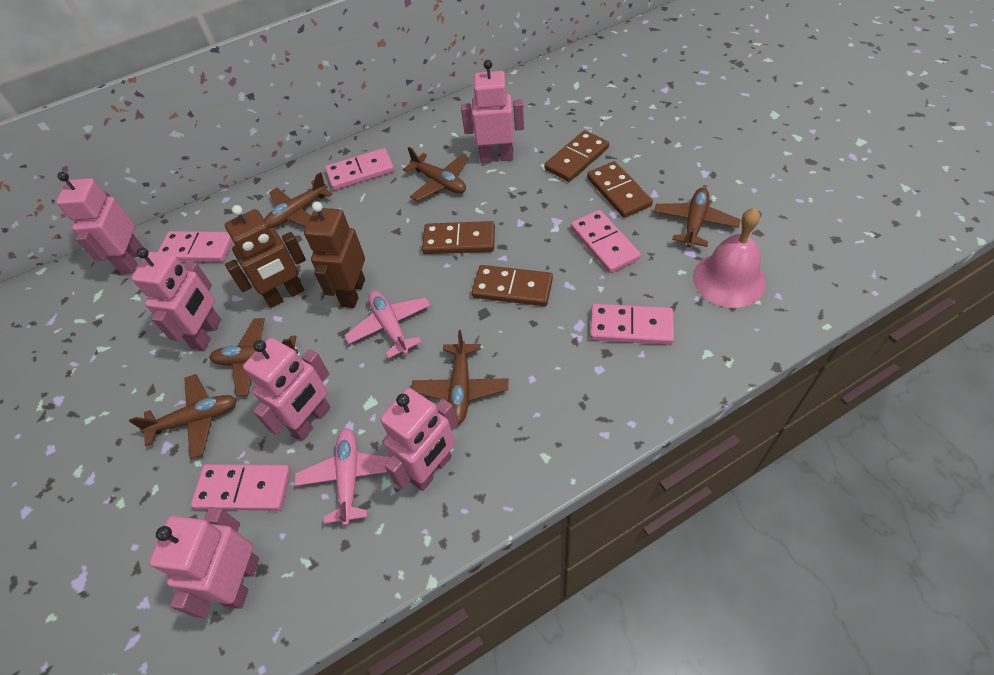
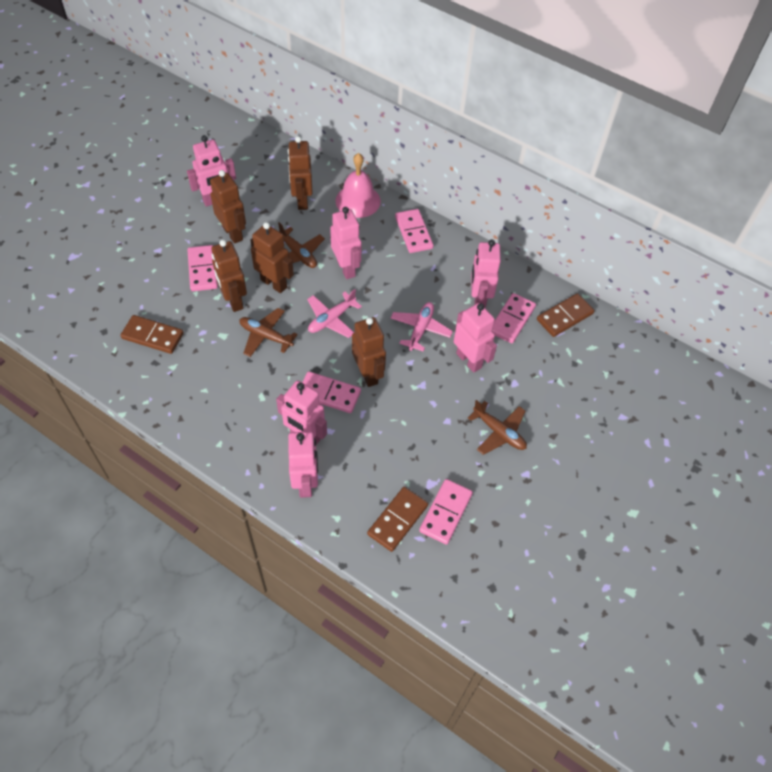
brown domino: 4 -> 3
brown plane: 6 -> 3
brown robot: 2 -> 5

